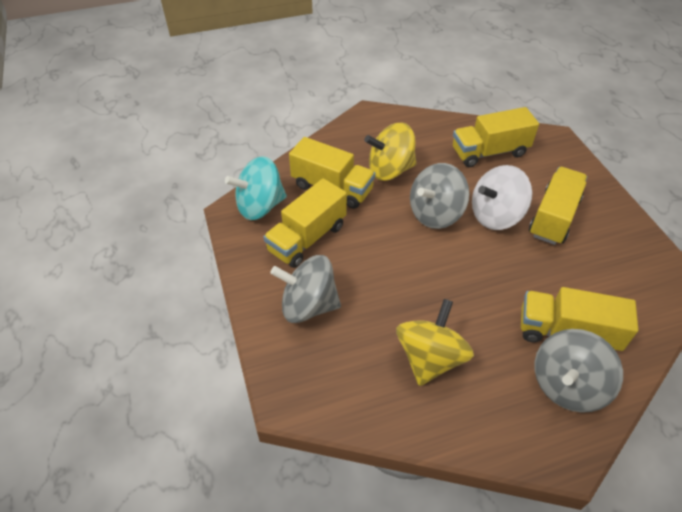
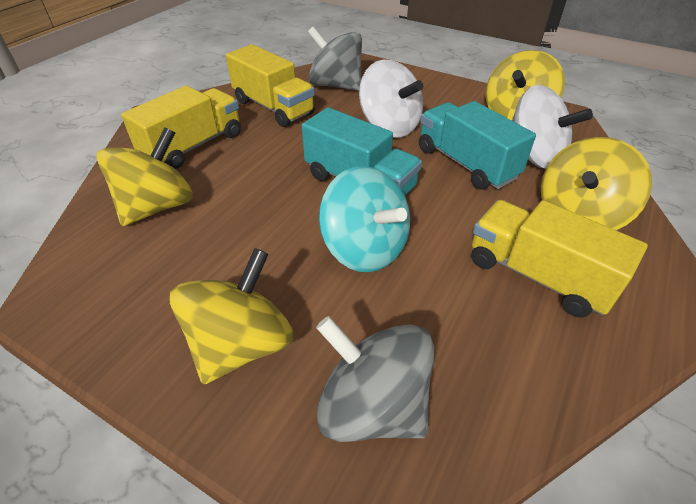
grey spinning top: 3 -> 2
turquoise truck: 0 -> 2
white spinning top: 1 -> 2
yellow spinning top: 2 -> 4
yellow truck: 5 -> 3

